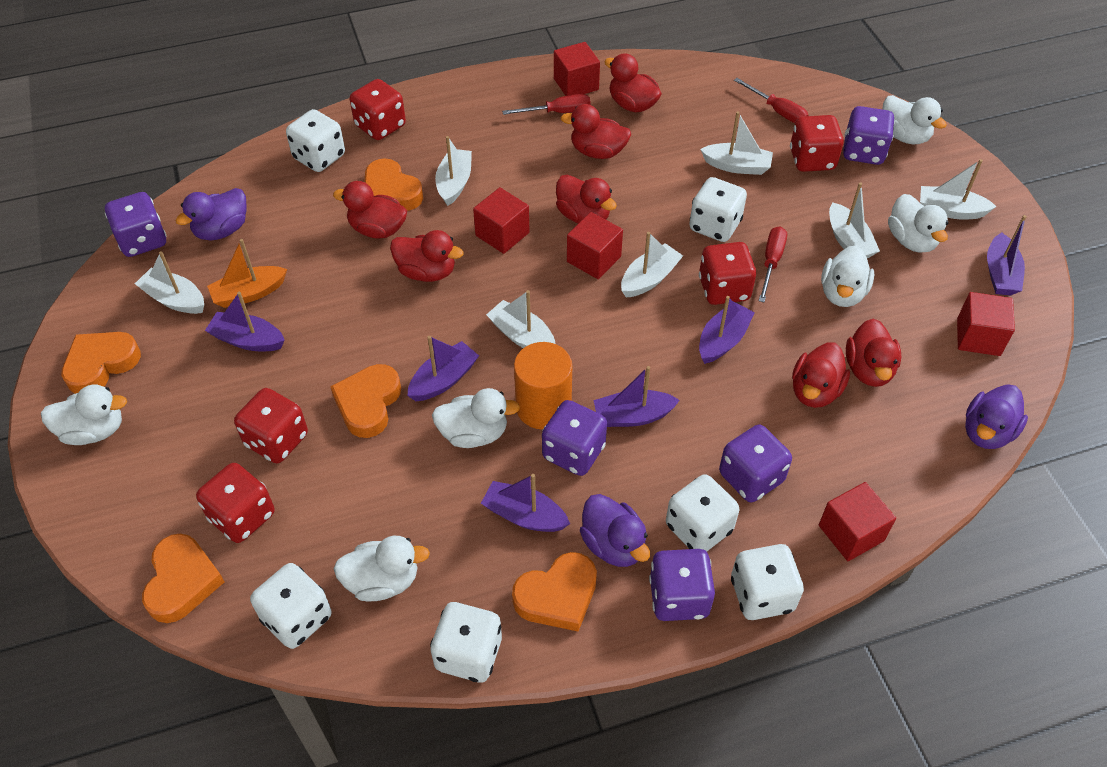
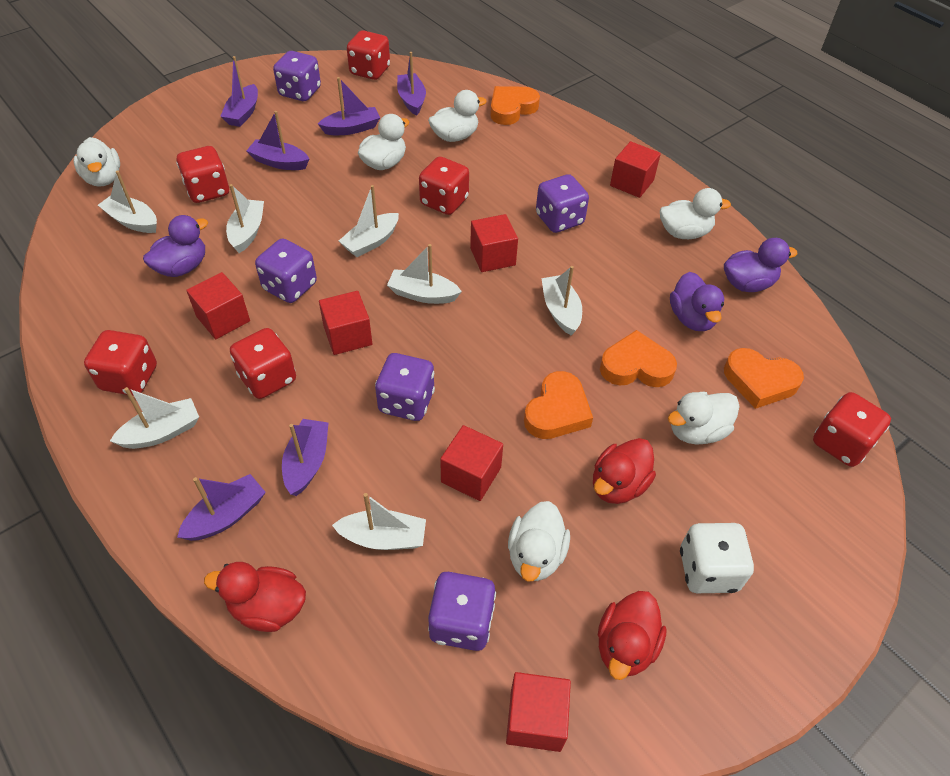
orange boat: 1 -> 0
orange cylinder: 1 -> 0
orange heart: 5 -> 4
red cube: 5 -> 6
red dice: 5 -> 6
red duck: 7 -> 3
red screwdriver: 3 -> 0
white dice: 6 -> 1

